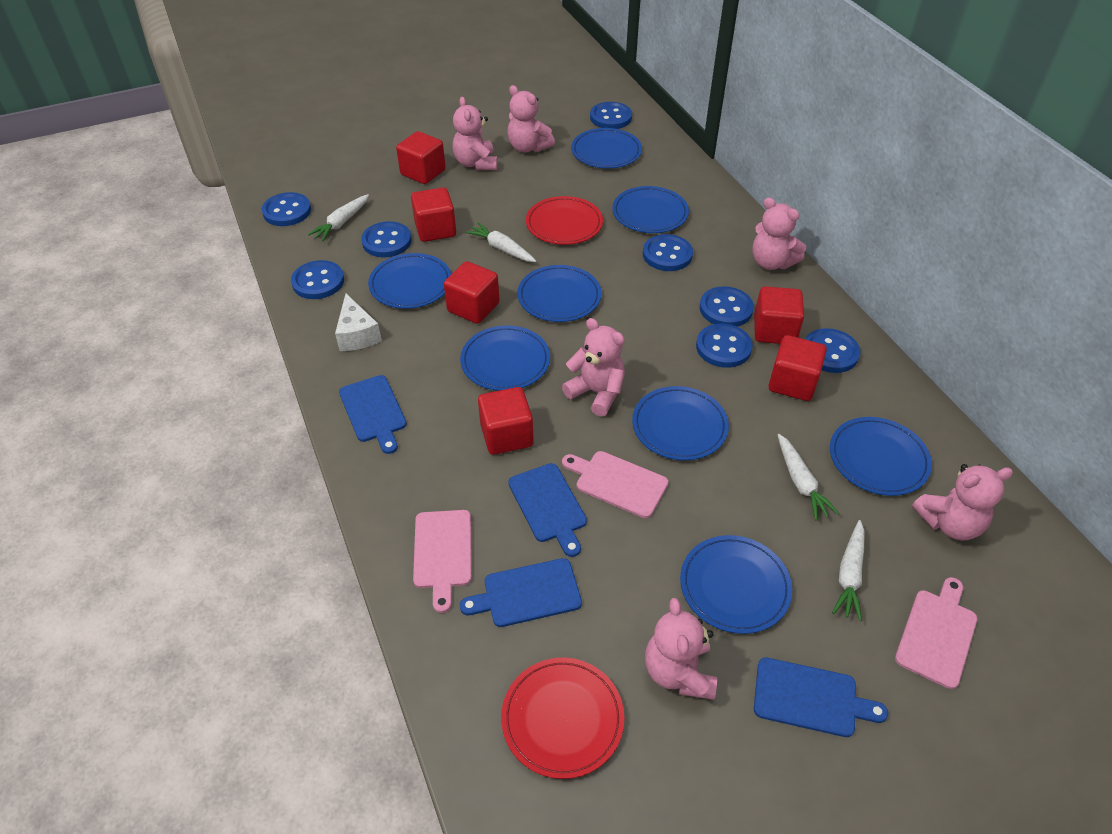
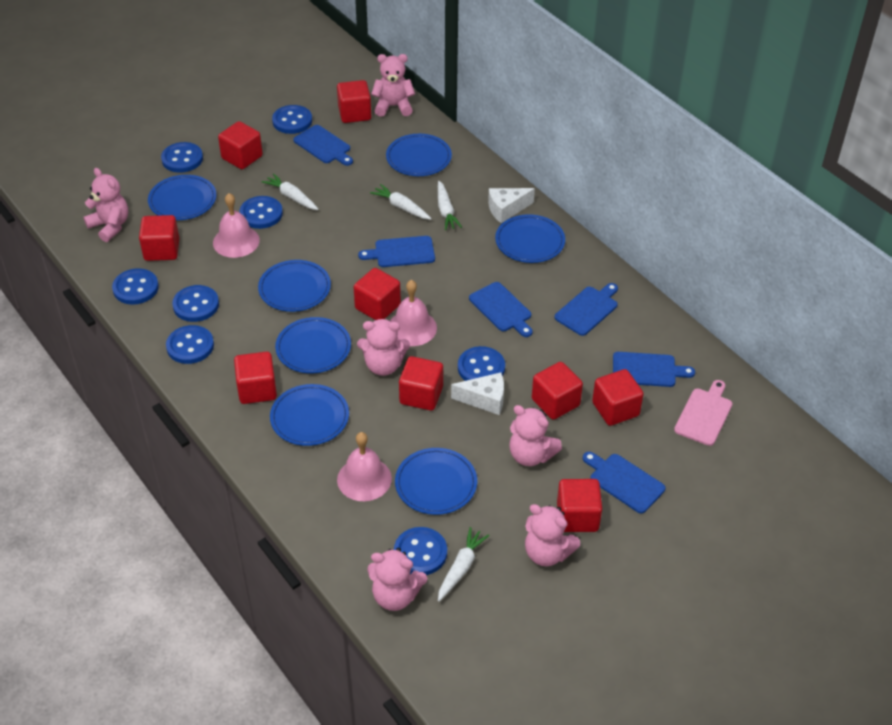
blue cutting board: 4 -> 6
blue plate: 8 -> 7
pink bell: 0 -> 3
pink cutting board: 3 -> 1
red cube: 6 -> 9
red plate: 2 -> 0
white cheese: 1 -> 2

